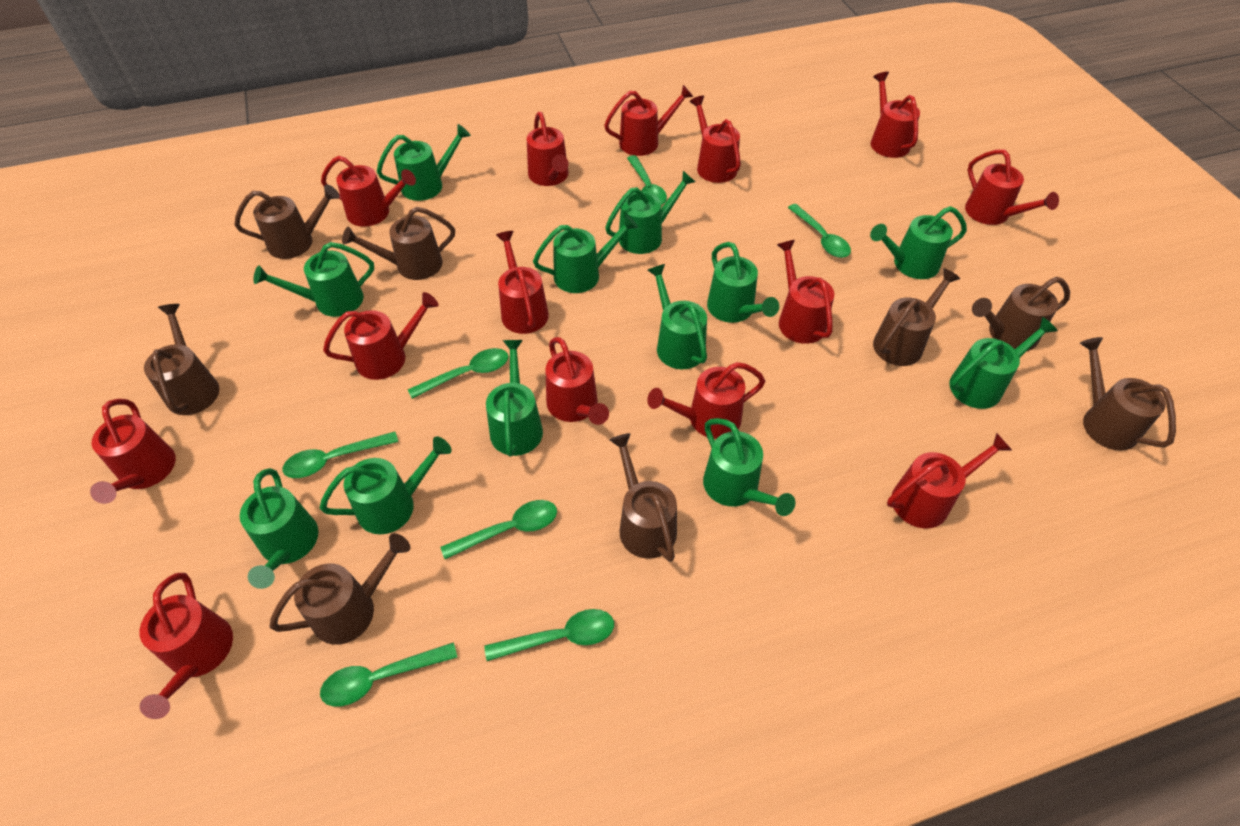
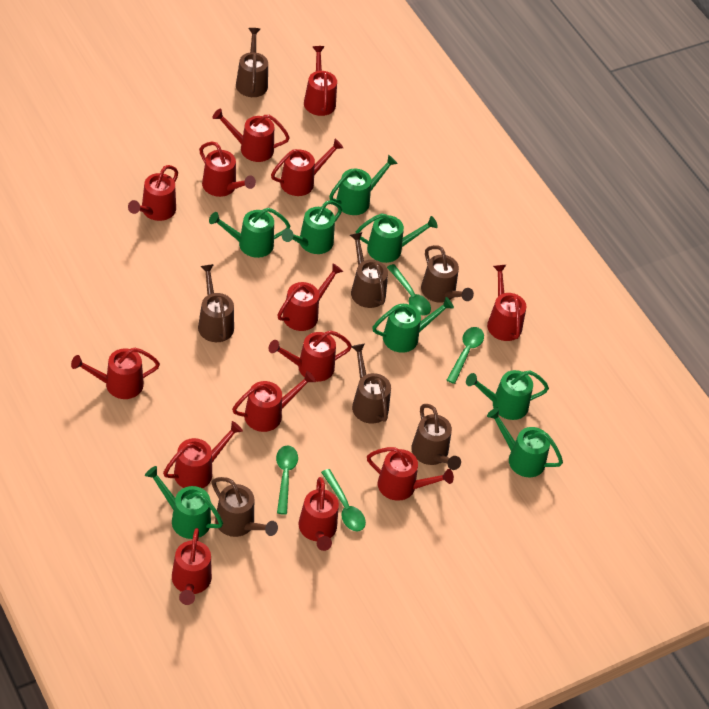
brown watering can: 8 -> 7
green spoon: 7 -> 4
green watering can: 12 -> 8

